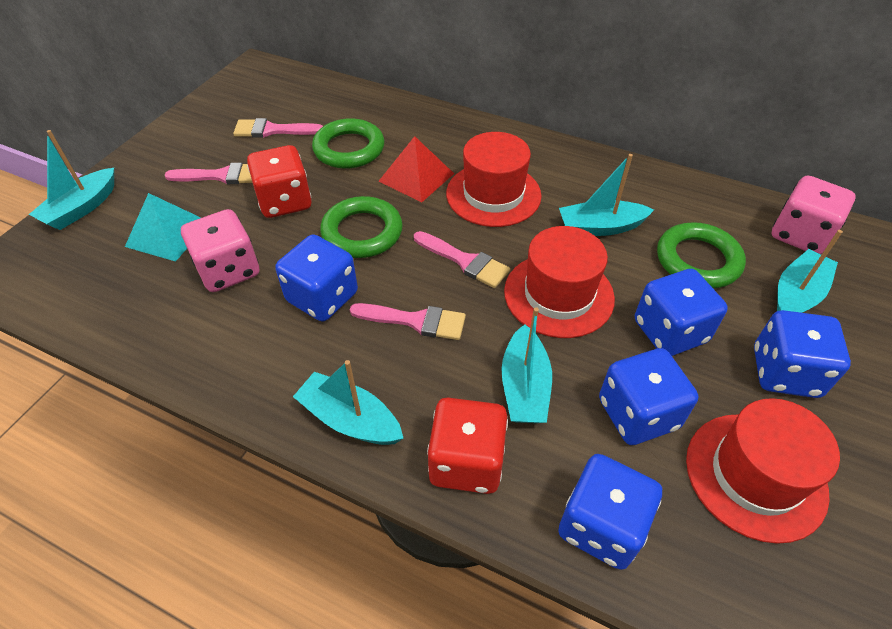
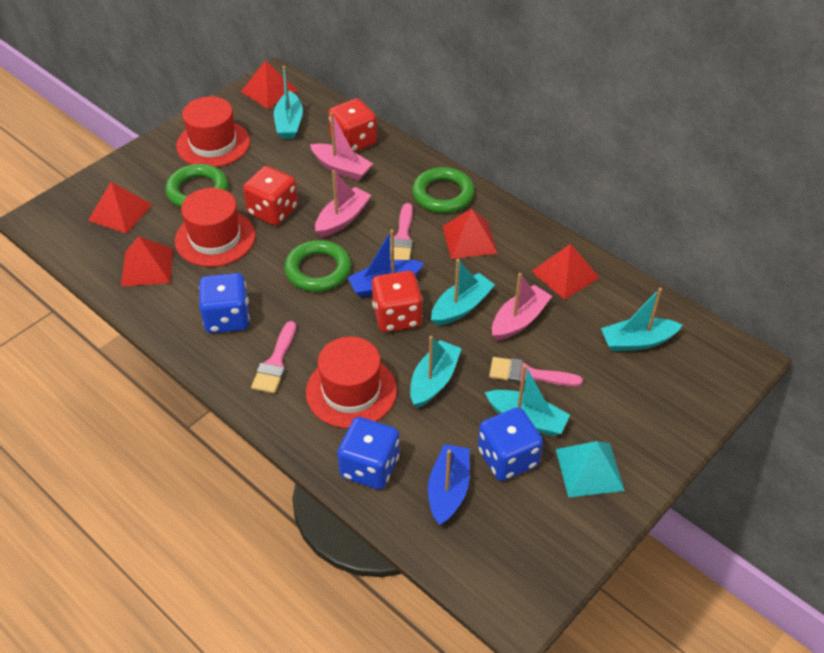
blue boat: 0 -> 2
blue dice: 5 -> 3
pink boat: 0 -> 3
pink brush: 4 -> 3
pink dice: 2 -> 0
red dice: 2 -> 3
red pyramid: 1 -> 5

